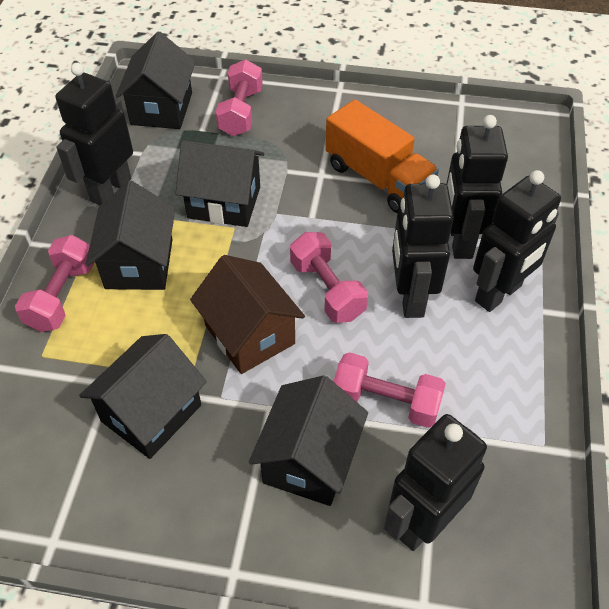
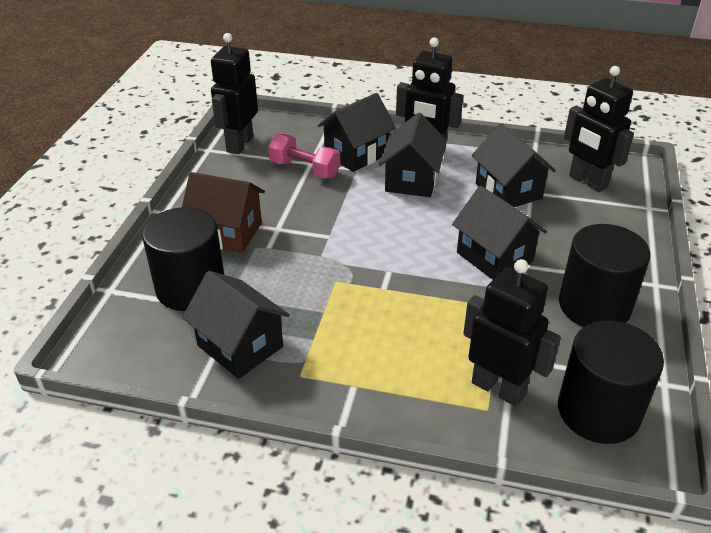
black cylinder: 0 -> 3
black robot: 5 -> 4
orange truck: 1 -> 0
pink dumbbell: 4 -> 1

